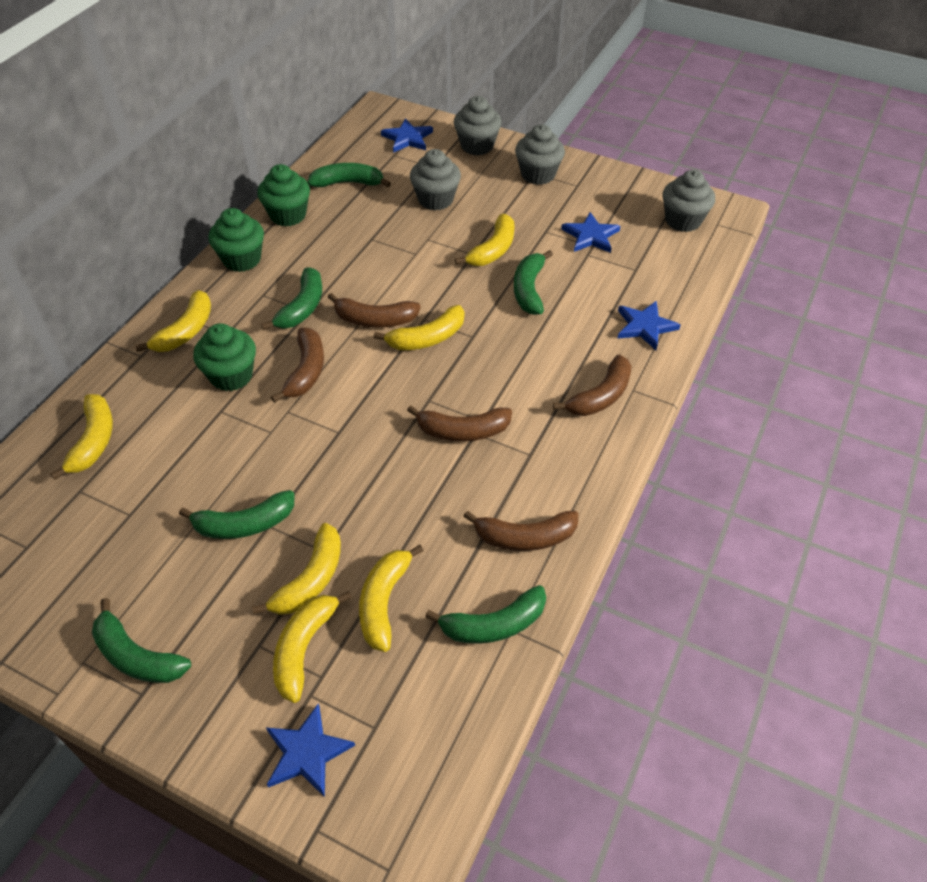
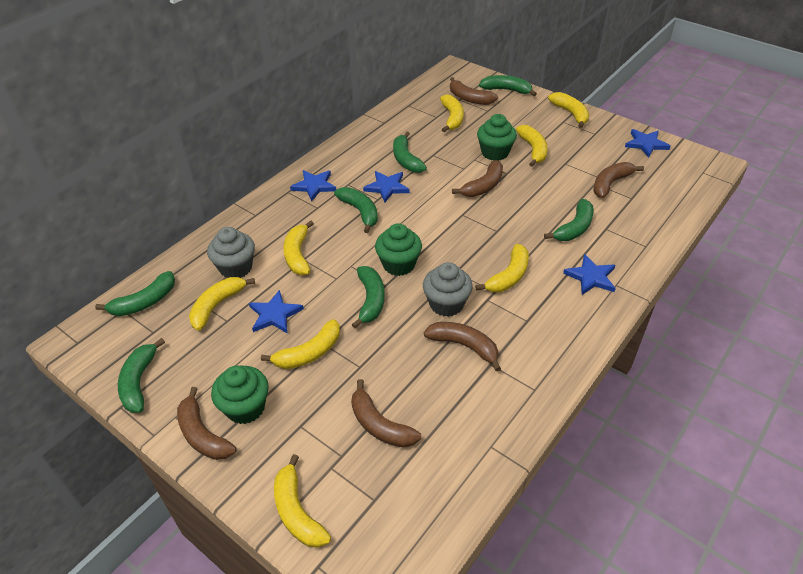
blue star: 4 -> 5
brown banana: 5 -> 6
green banana: 6 -> 7
grey cupcake: 4 -> 2
yellow banana: 7 -> 8

